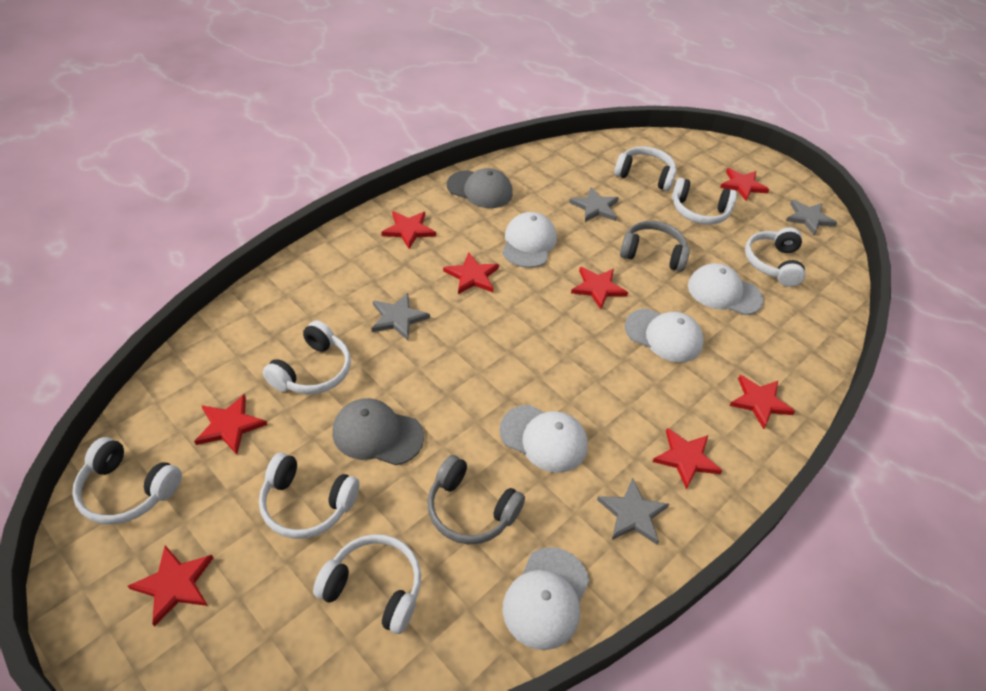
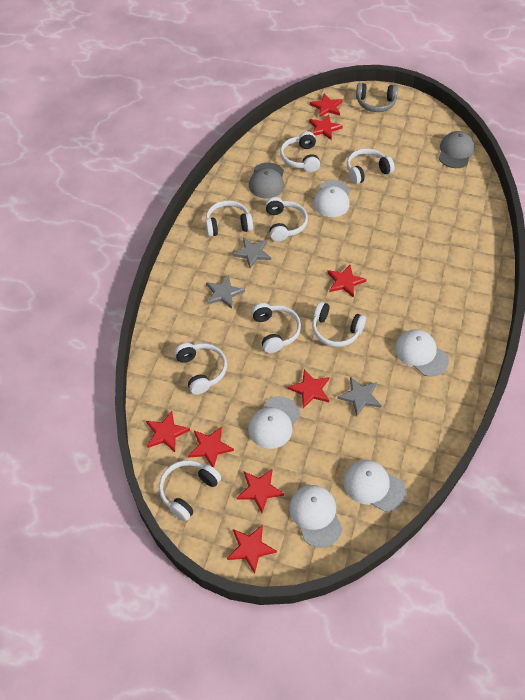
grey headphones: 2 -> 1
grey star: 4 -> 3
white headphones: 7 -> 8

